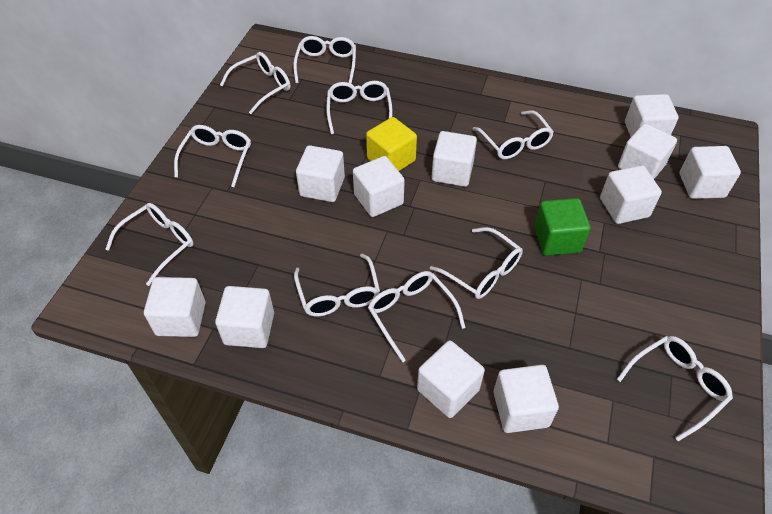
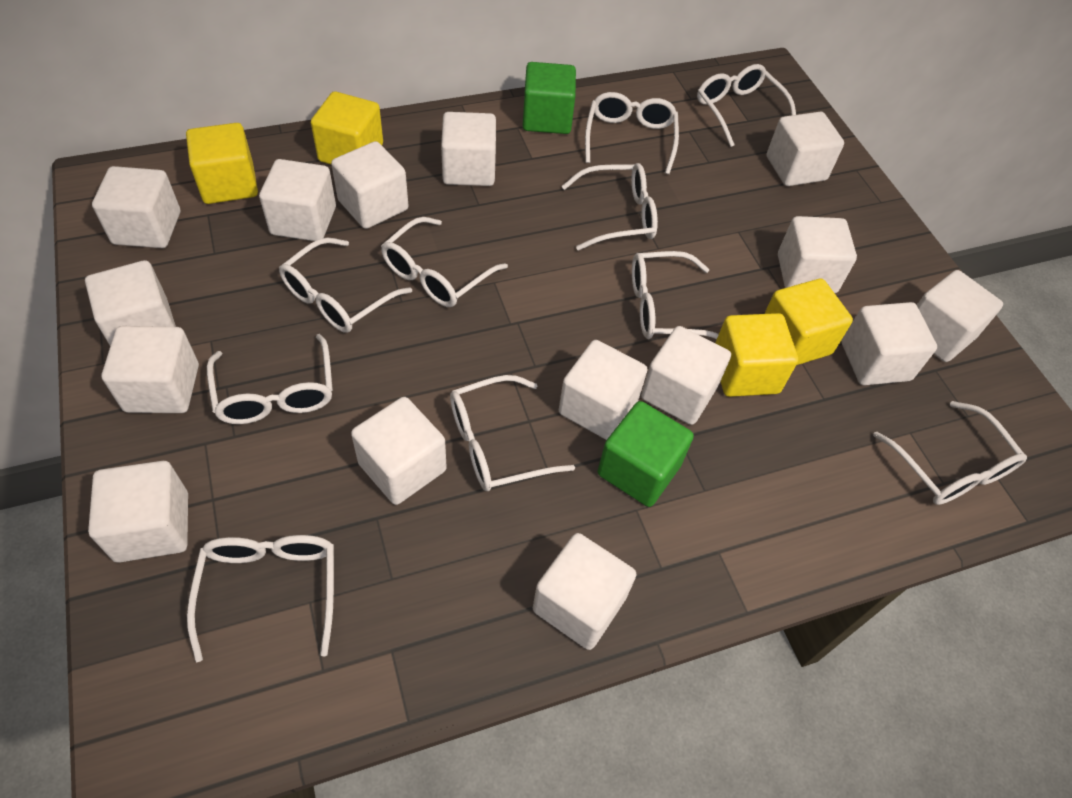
green cube: 1 -> 2
white cube: 11 -> 15
yellow cube: 1 -> 4

